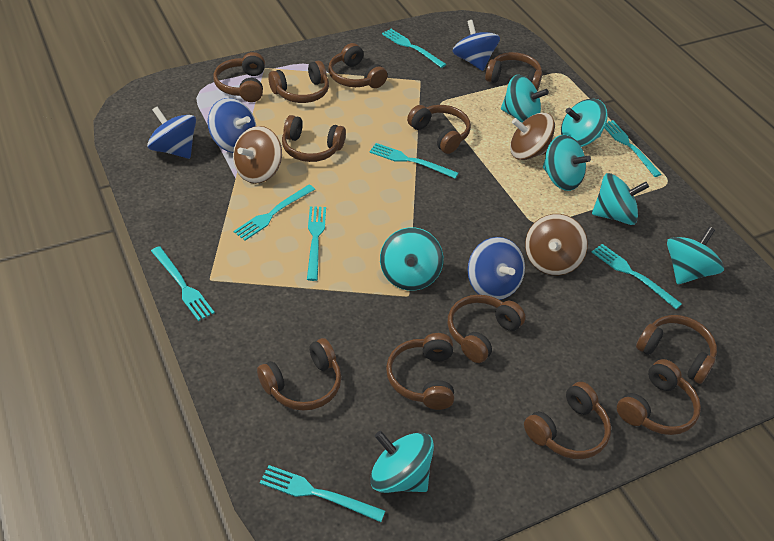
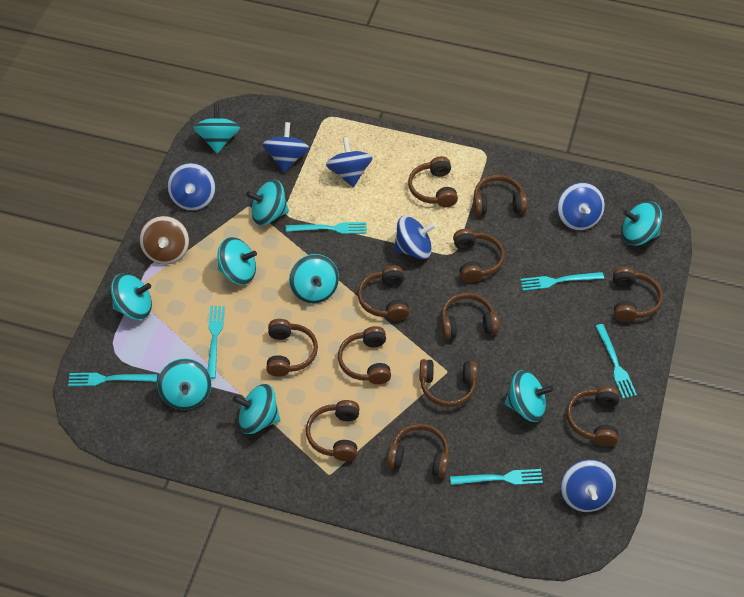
blue spinning top: 4 -> 6
brown spinning top: 3 -> 1
turquoise fork: 8 -> 6
turquoise spinning top: 7 -> 9

